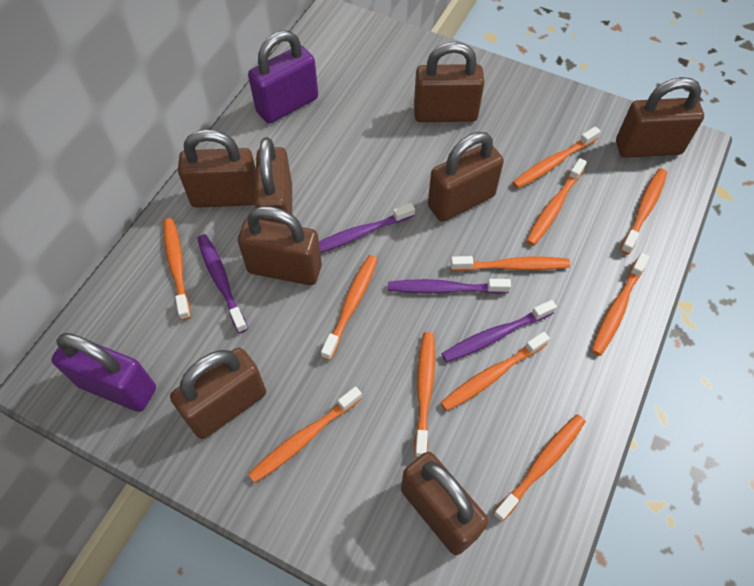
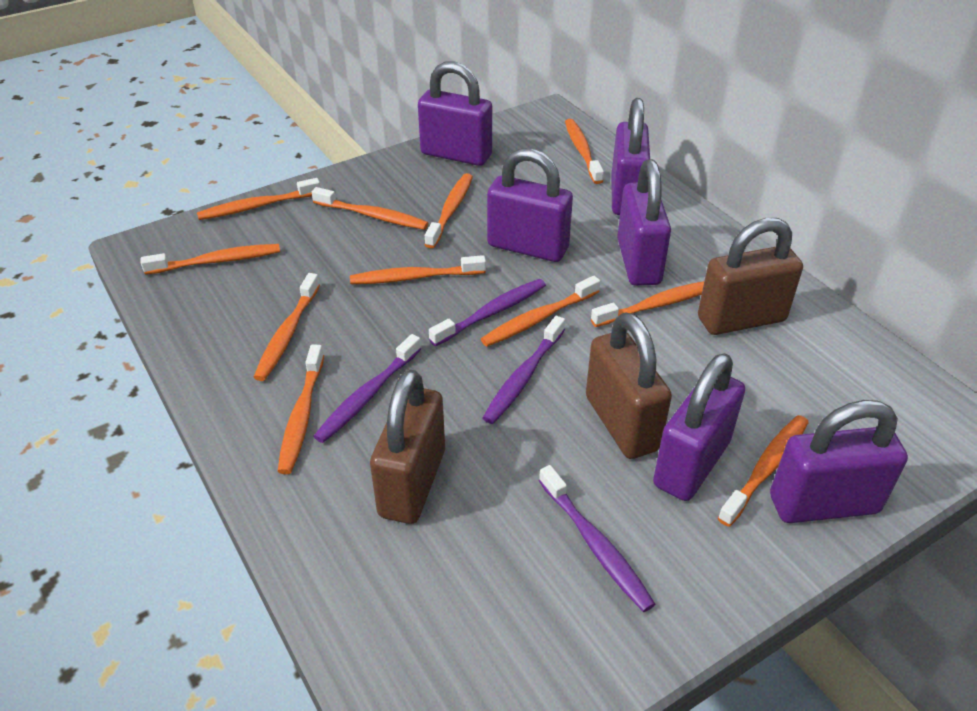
brown padlock: 8 -> 3
purple padlock: 2 -> 6

